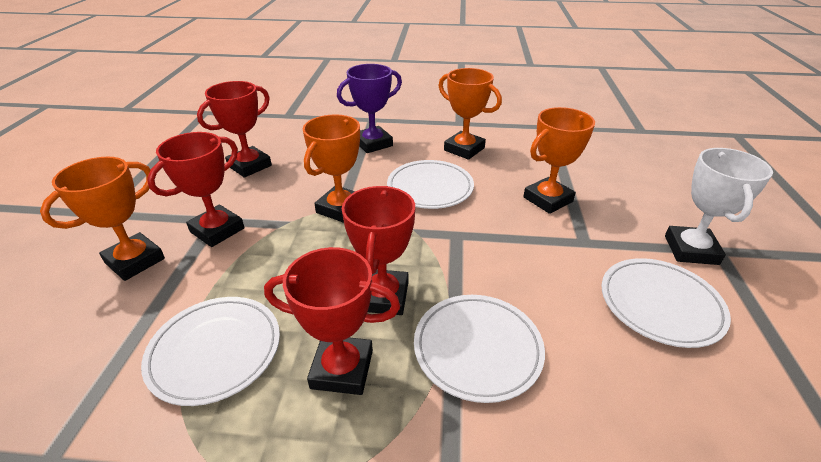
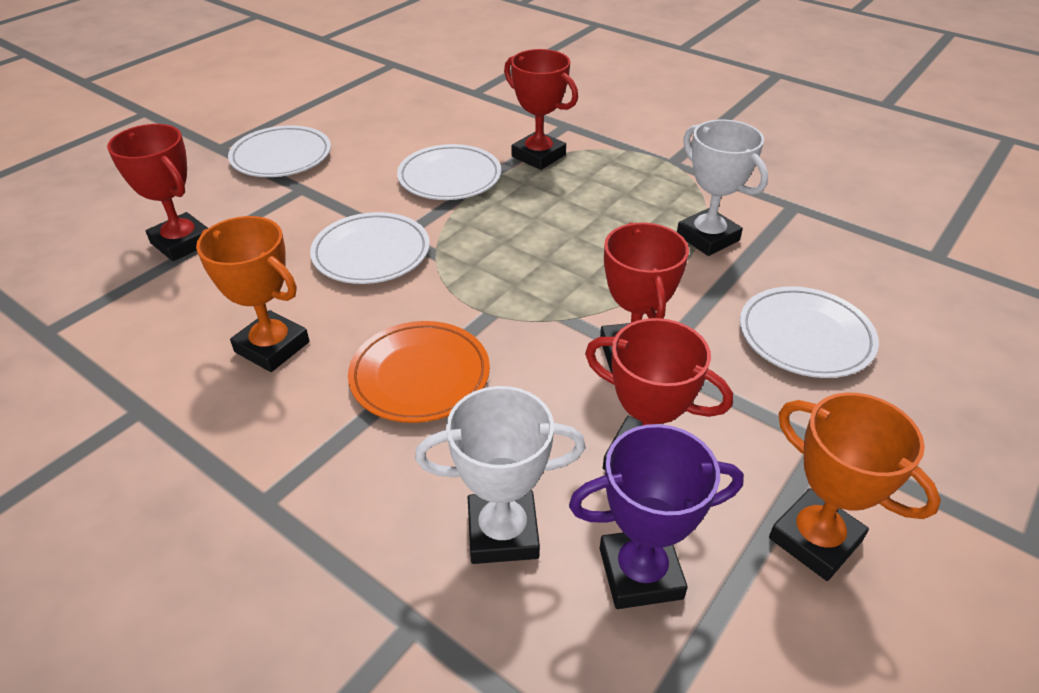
orange plate: 0 -> 1
orange trophy: 4 -> 2
white trophy: 1 -> 2

